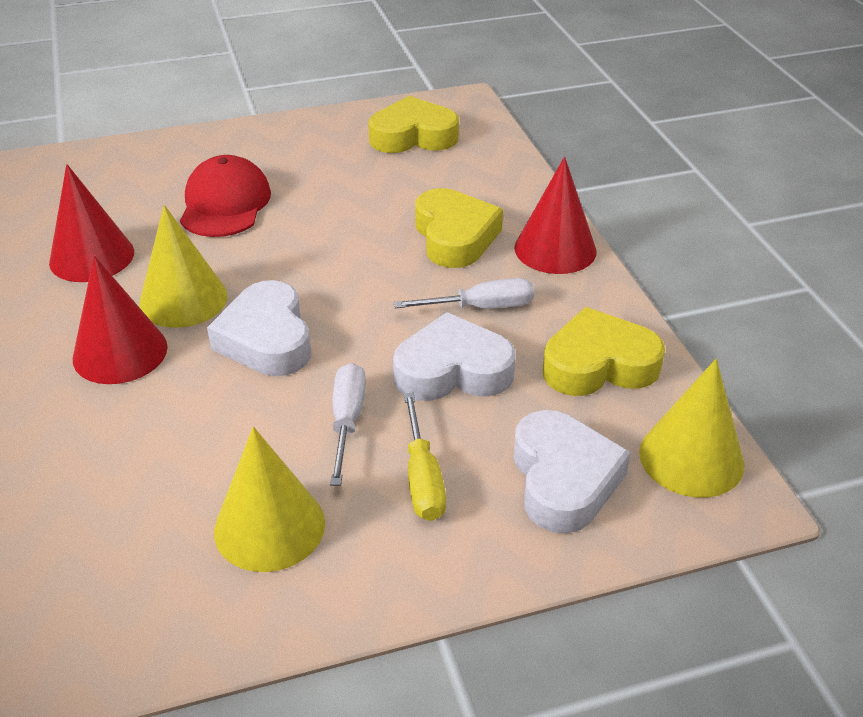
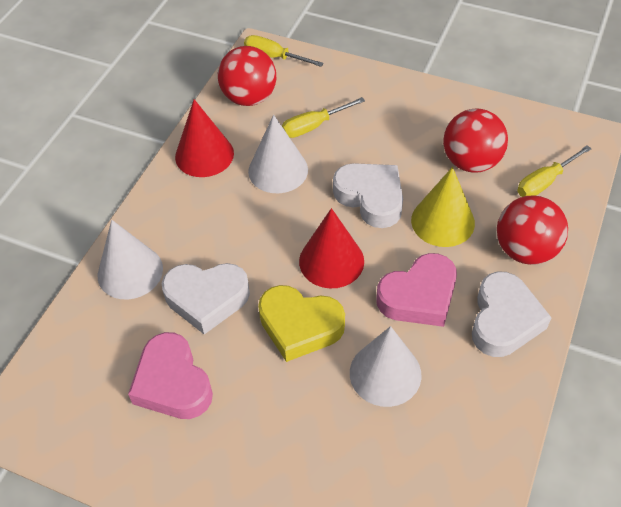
pink heart: 0 -> 2
red ball: 0 -> 3
red cap: 1 -> 0
red cone: 3 -> 2
white cone: 0 -> 3
white screwdriver: 2 -> 0
yellow cone: 3 -> 1
yellow heart: 3 -> 1
yellow screwdriver: 1 -> 3

